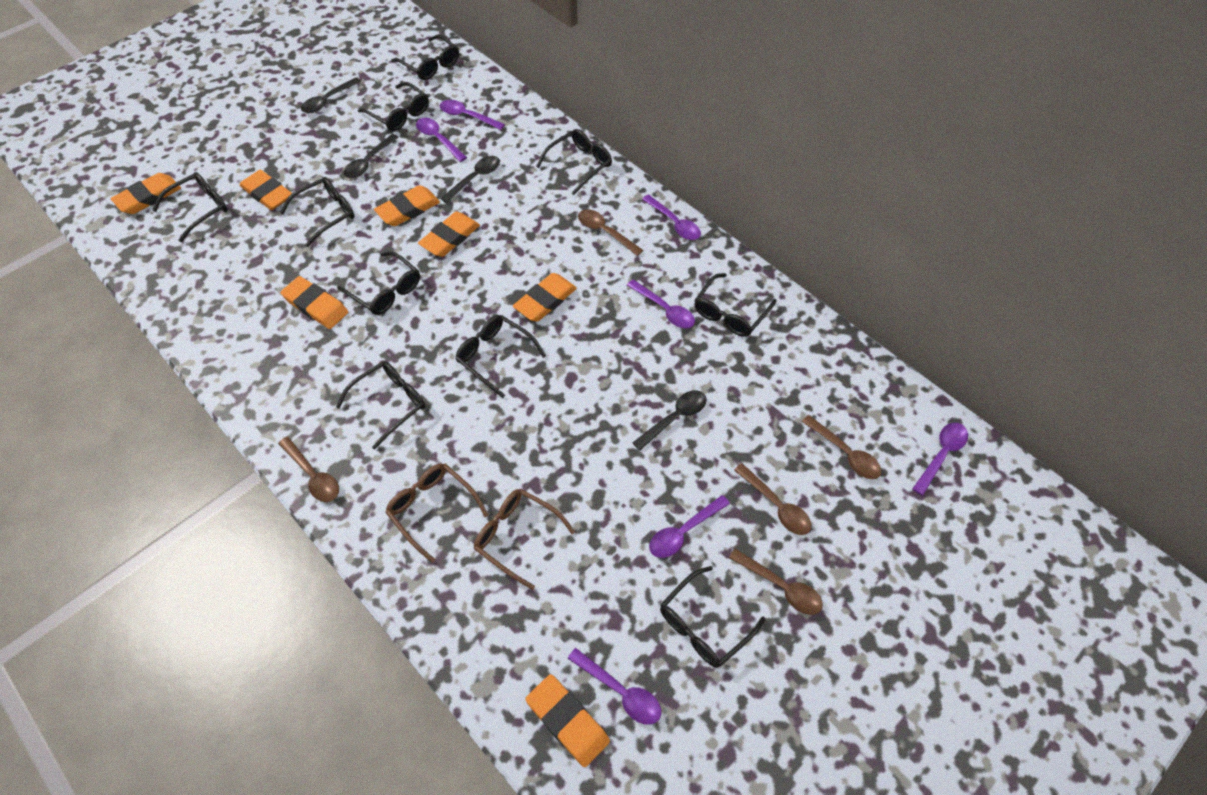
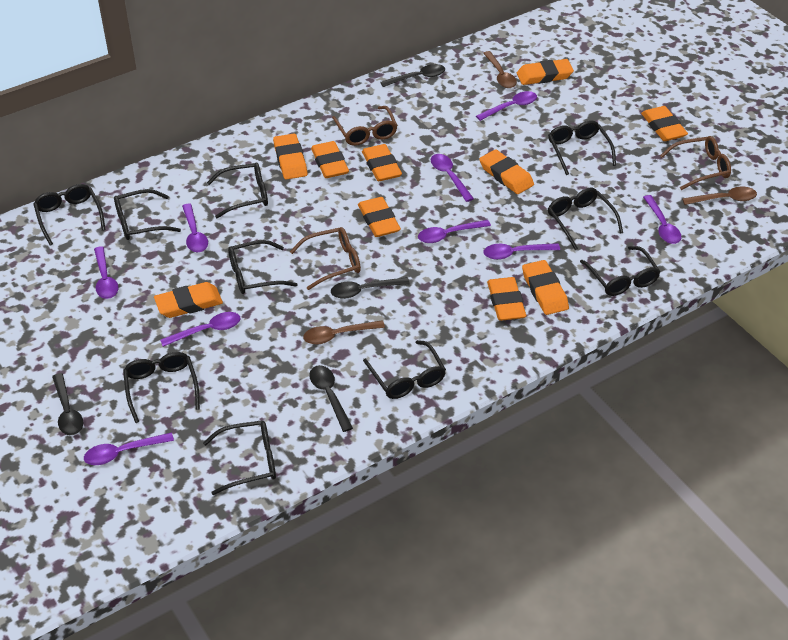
brown glasses: 2 -> 3
brown spoon: 5 -> 3
orange eraser: 7 -> 10
purple spoon: 7 -> 9

